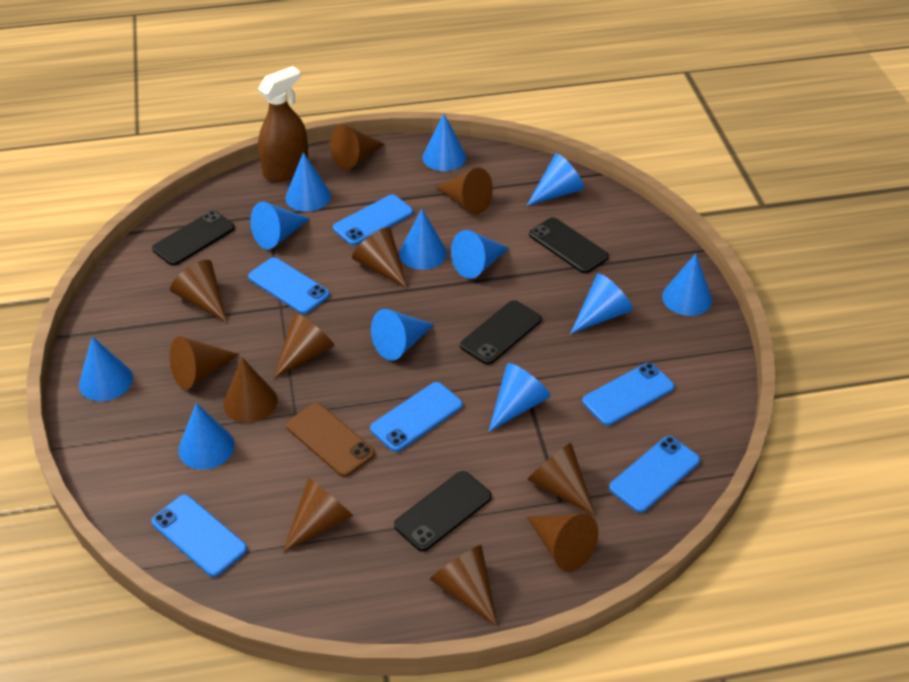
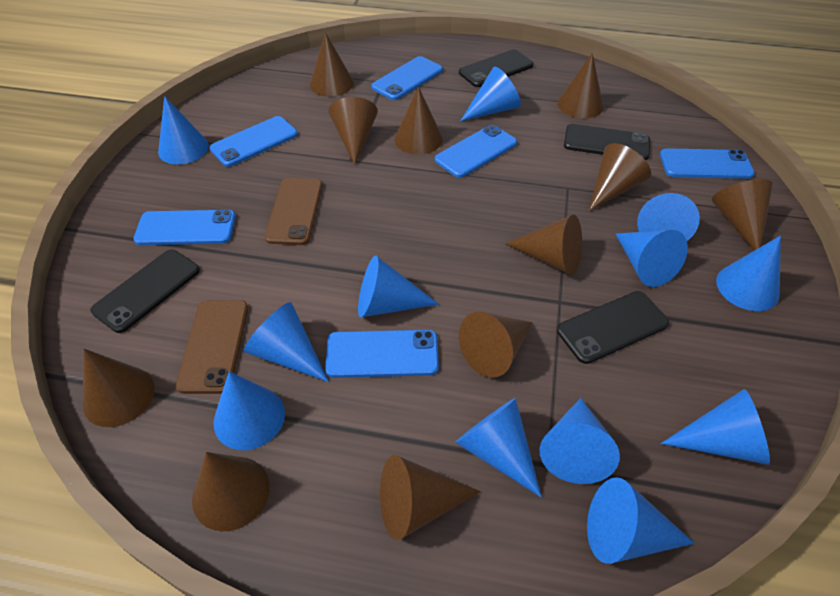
brown phone: 1 -> 2
brown spray bottle: 1 -> 0

